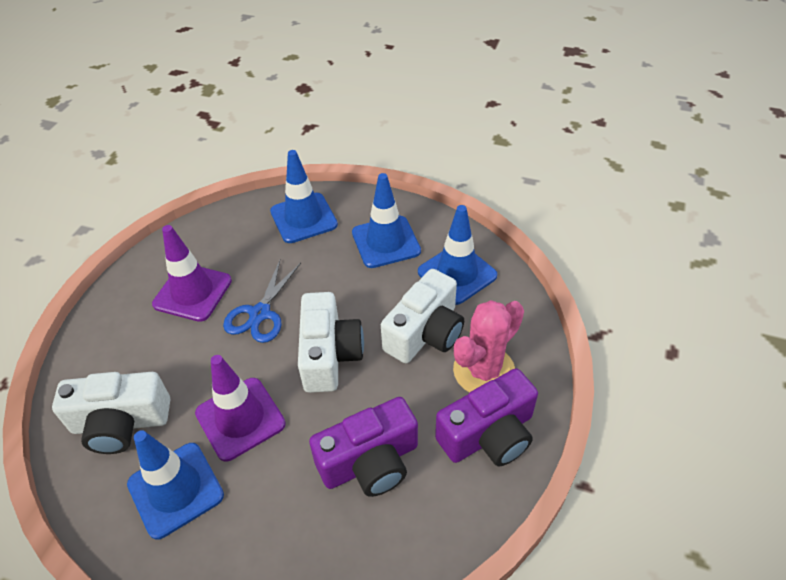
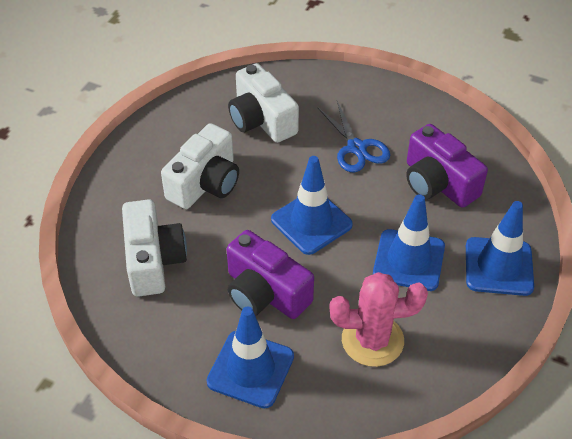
purple traffic cone: 2 -> 0

